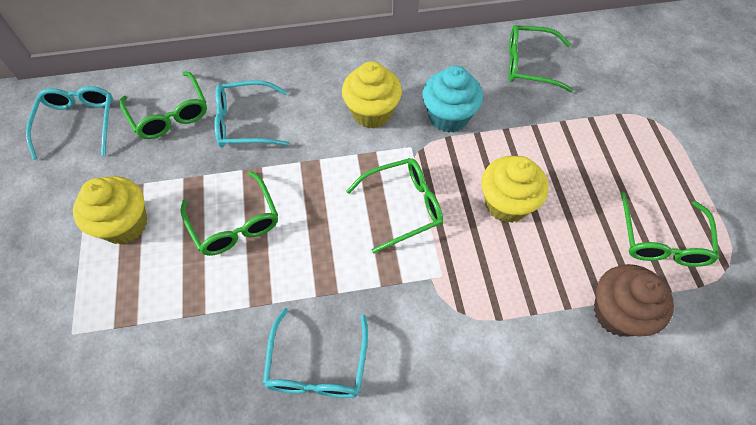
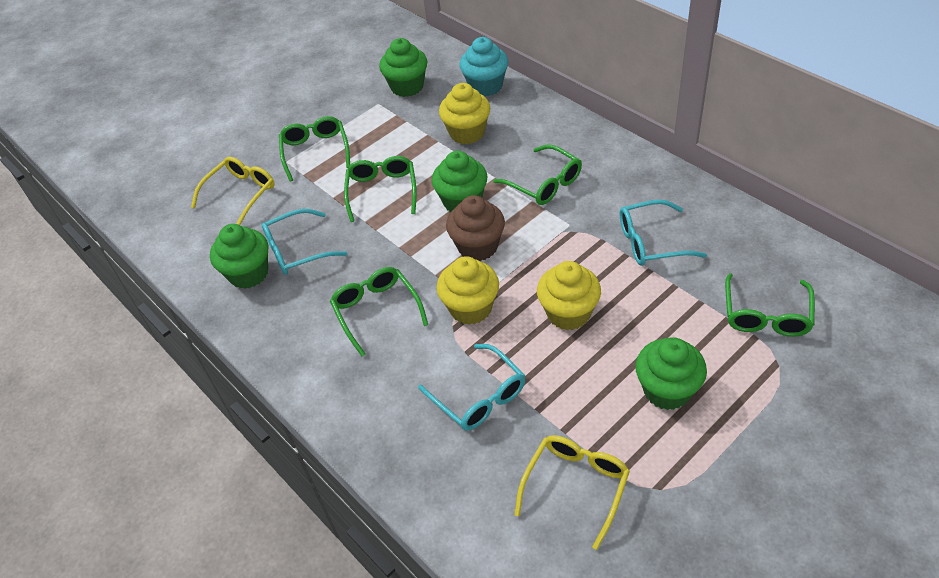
green cupcake: 0 -> 4
yellow glasses: 0 -> 2

